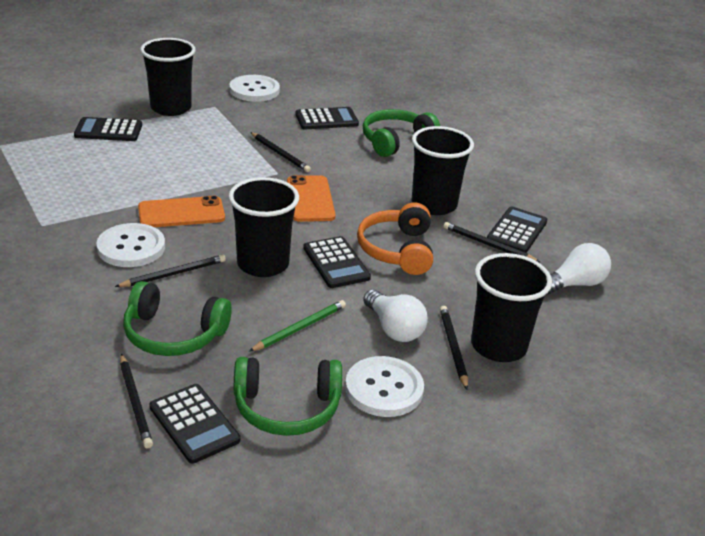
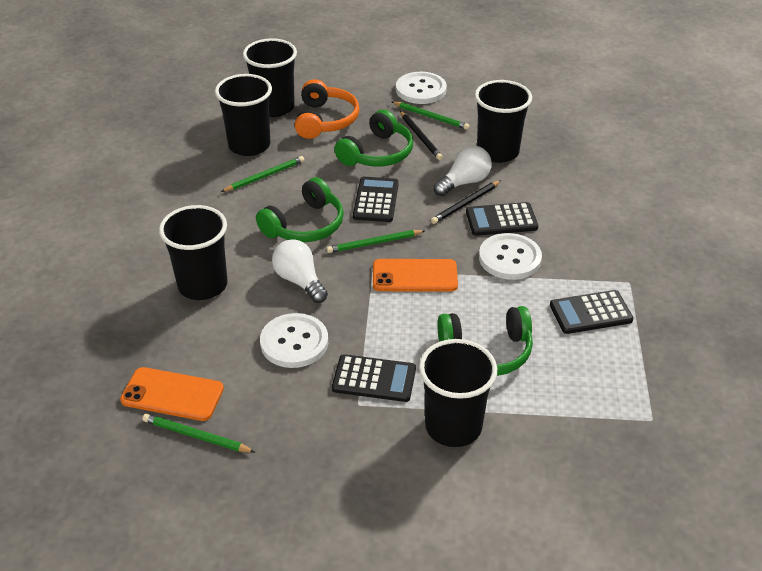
black calculator: 5 -> 4
black cup: 4 -> 5
black pencil: 5 -> 2
green pencil: 1 -> 4

